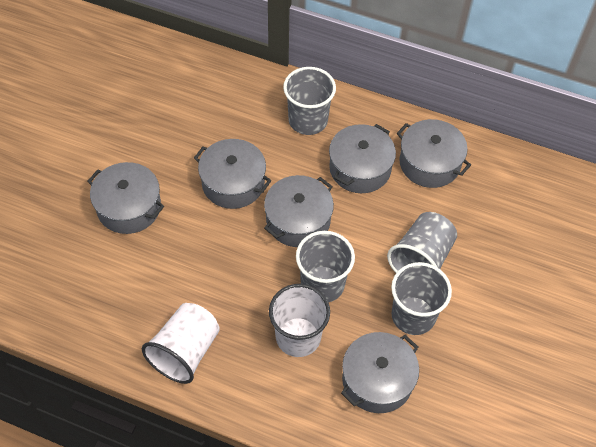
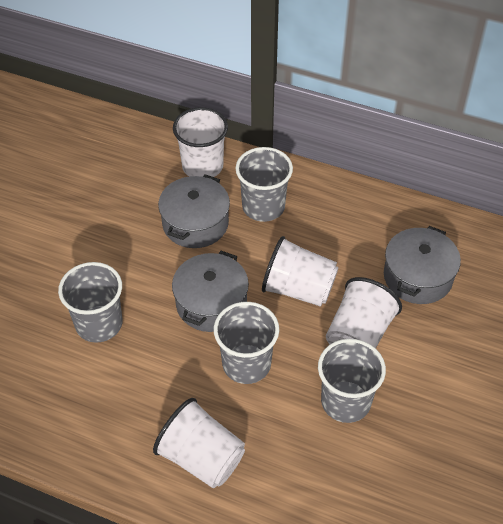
grey pot: 6 -> 3
white cup: 2 -> 4

